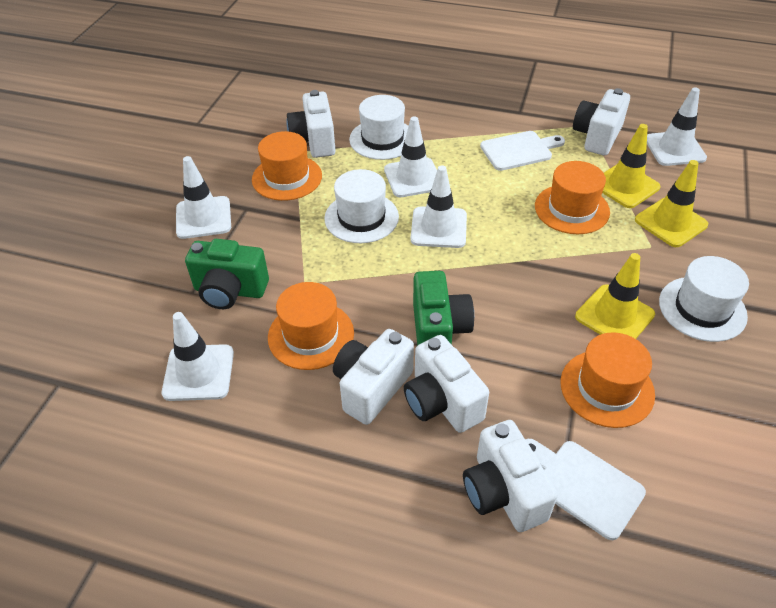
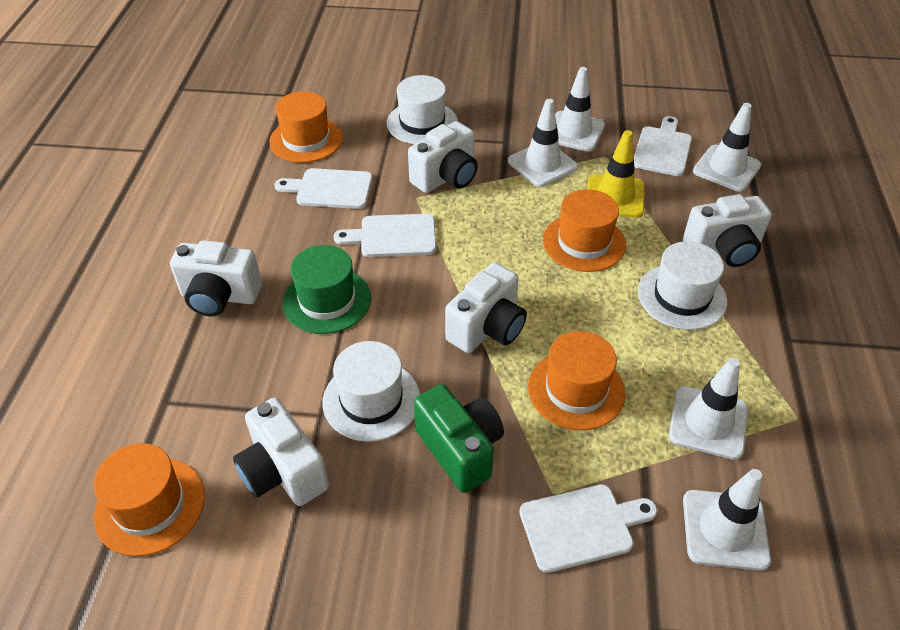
green camera: 2 -> 1
green hat: 0 -> 1
white cutting board: 2 -> 4
yellow traffic cone: 3 -> 1

